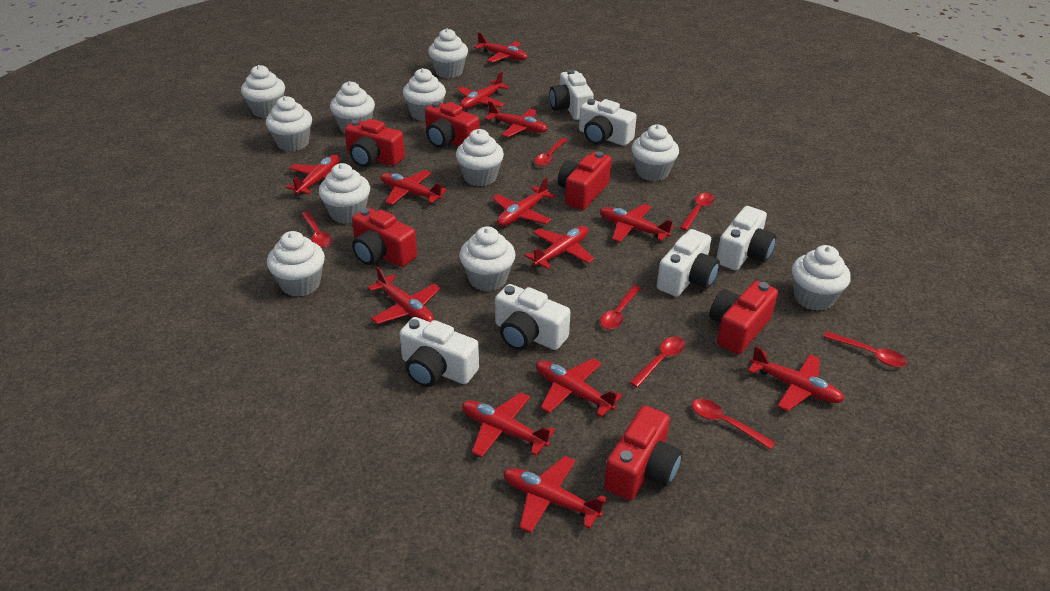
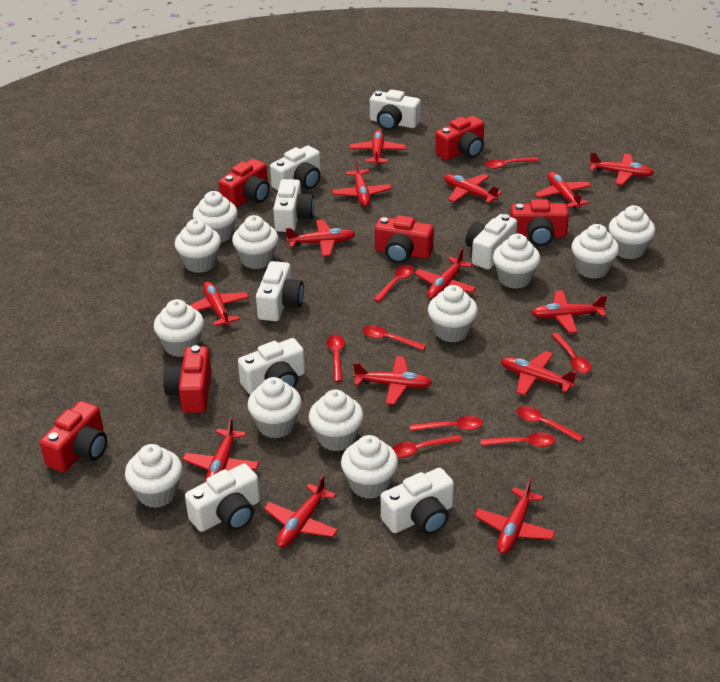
red plane: 13 -> 14
red spoon: 7 -> 9
white camera: 6 -> 8
white cupcake: 11 -> 12

